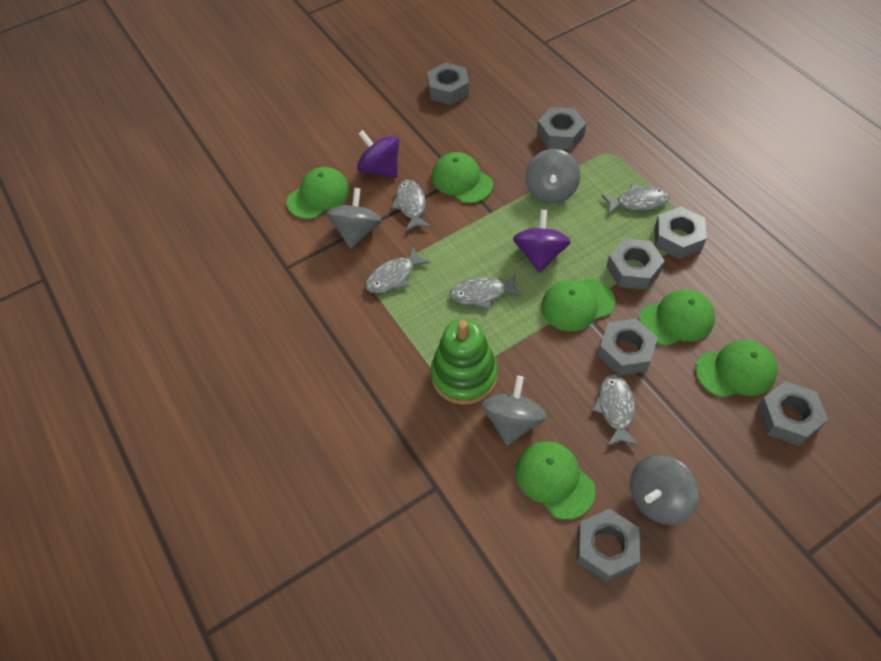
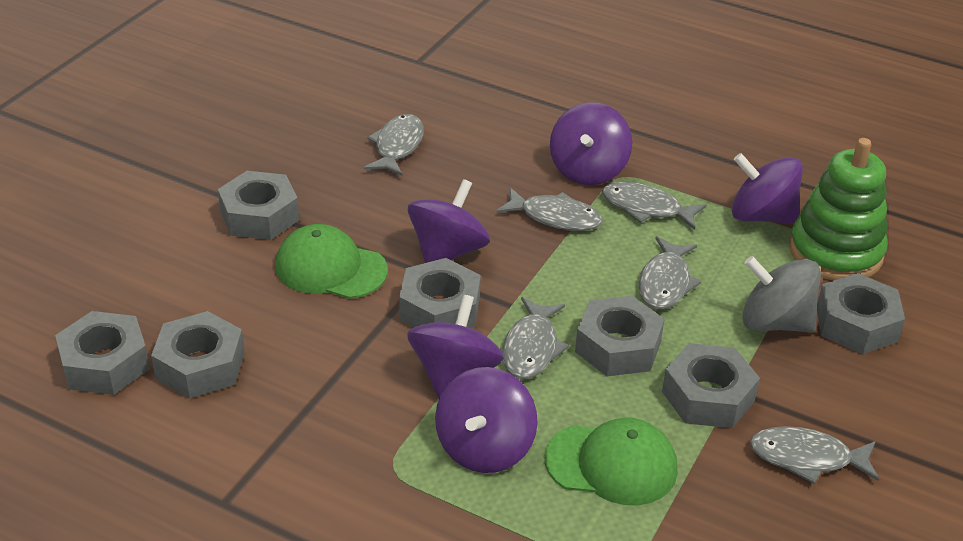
green cap: 6 -> 2
grey fish: 5 -> 6
grey spinning top: 4 -> 1
purple spinning top: 2 -> 5

